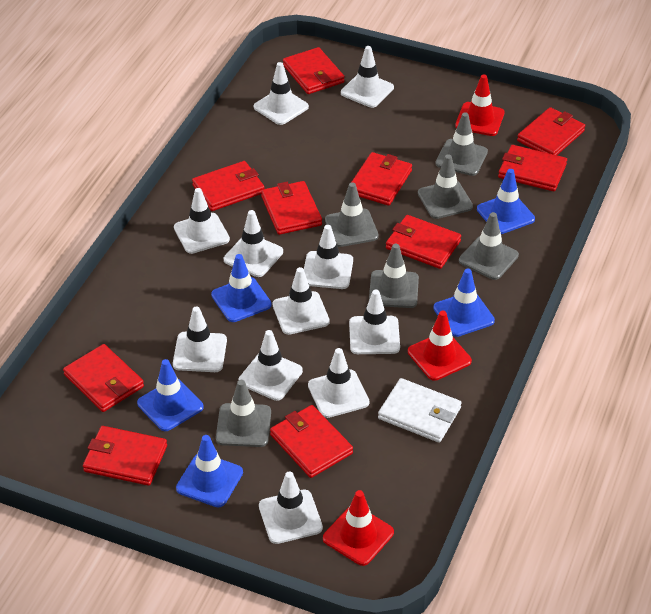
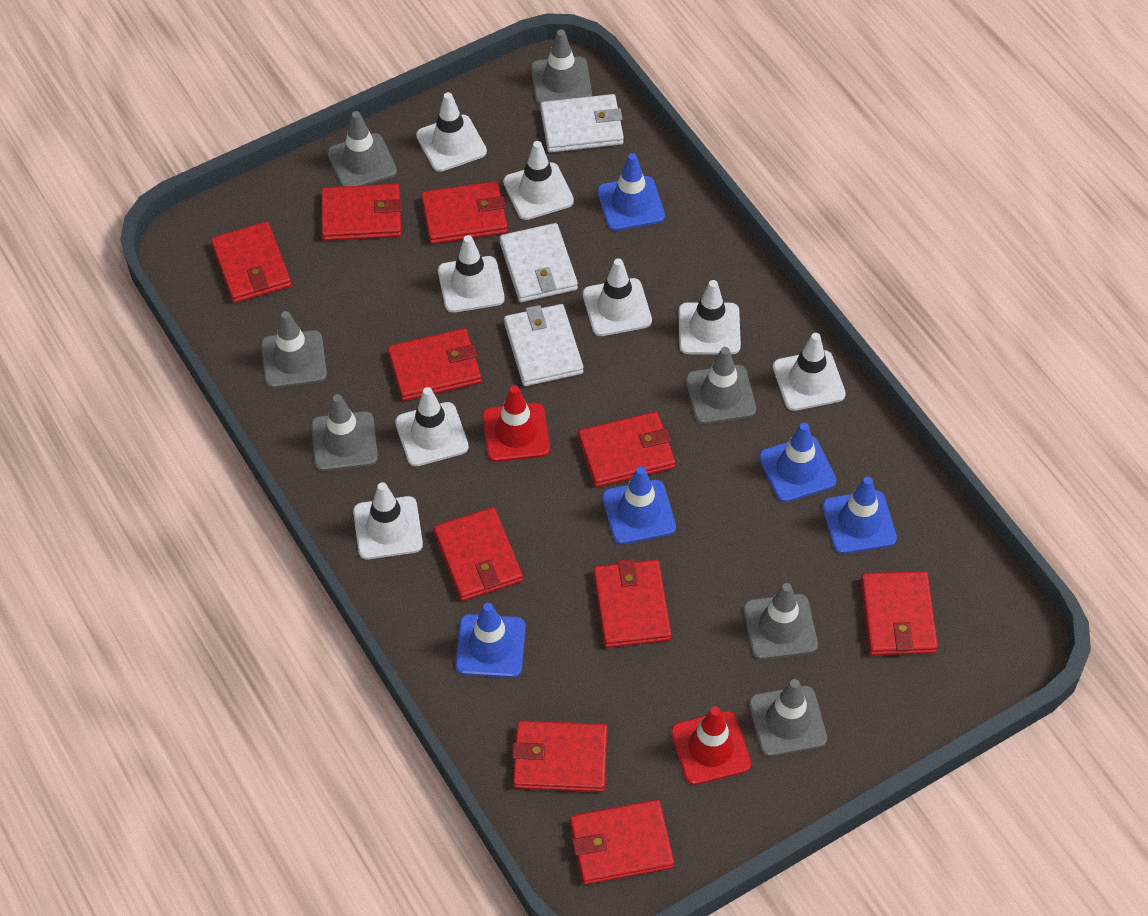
grey traffic cone: 6 -> 7
red traffic cone: 3 -> 2
white traffic cone: 11 -> 8
white wallet: 1 -> 3

